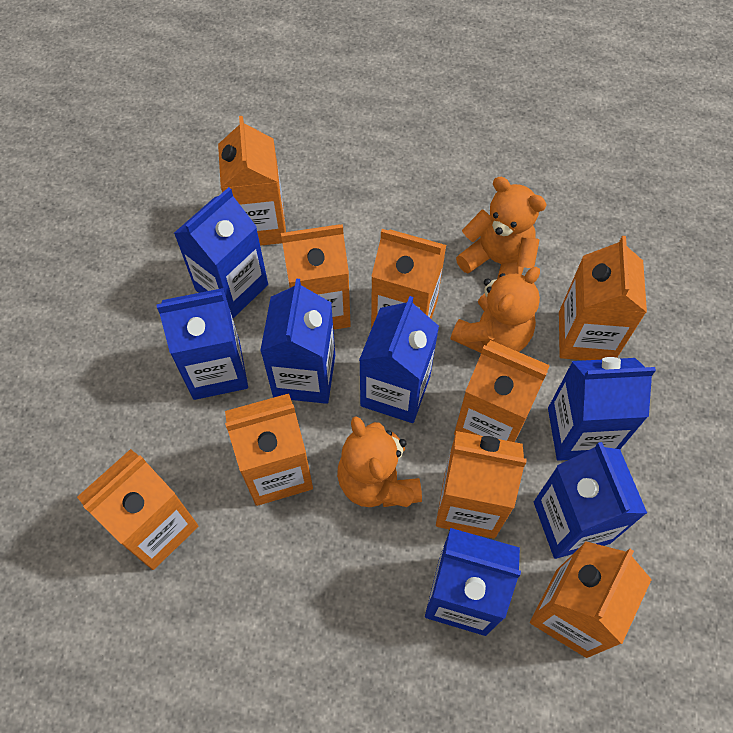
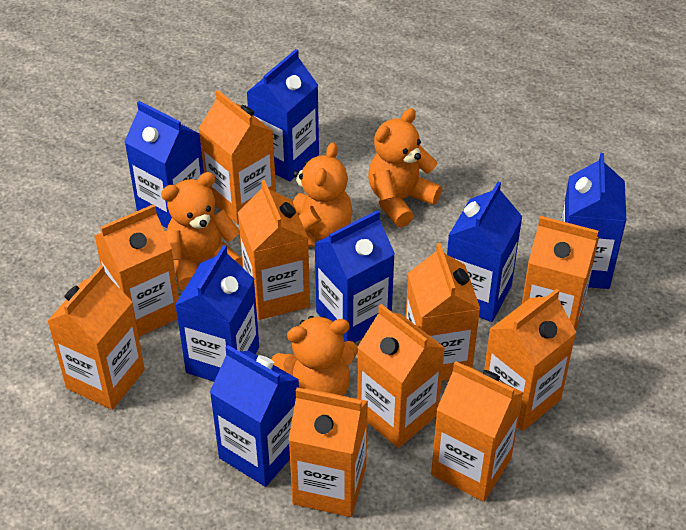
orange carton: 9 -> 10
orange teddy bear: 3 -> 4

